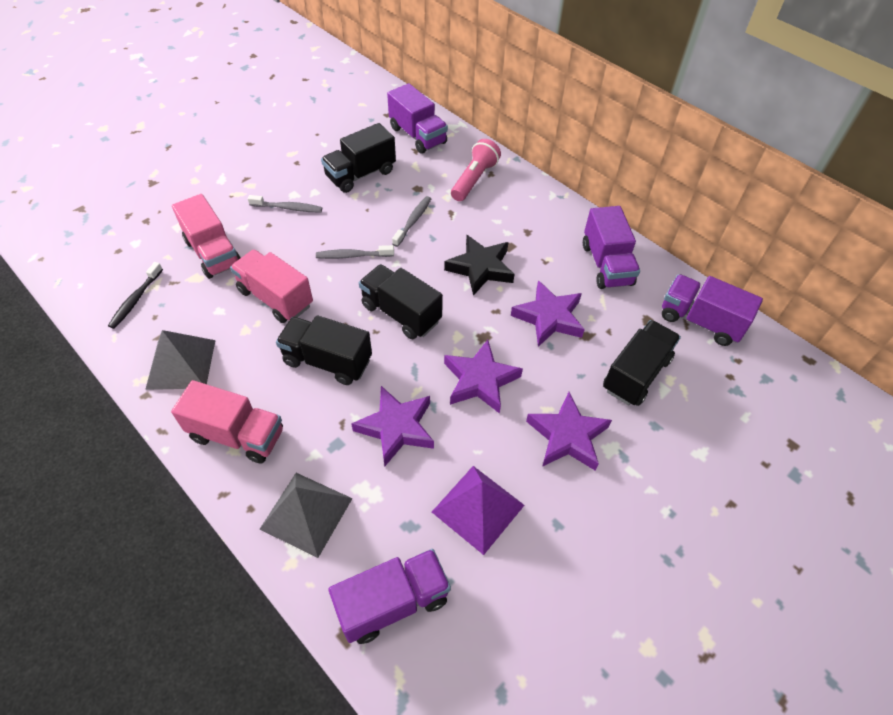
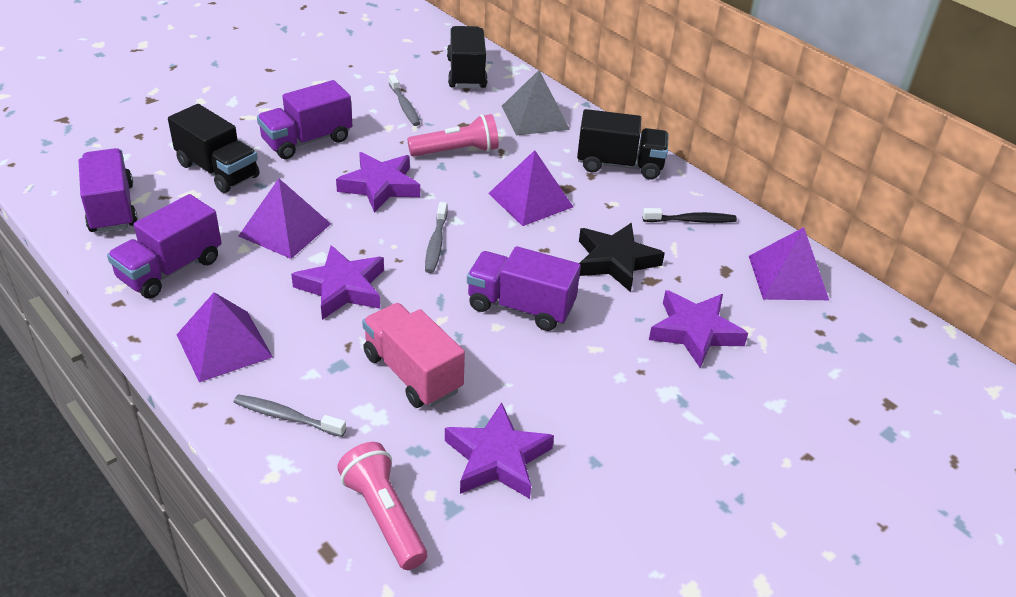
black truck: 4 -> 3
grey pyramid: 2 -> 1
pink flashlight: 1 -> 2
pink truck: 3 -> 1
purple pyramid: 1 -> 4

